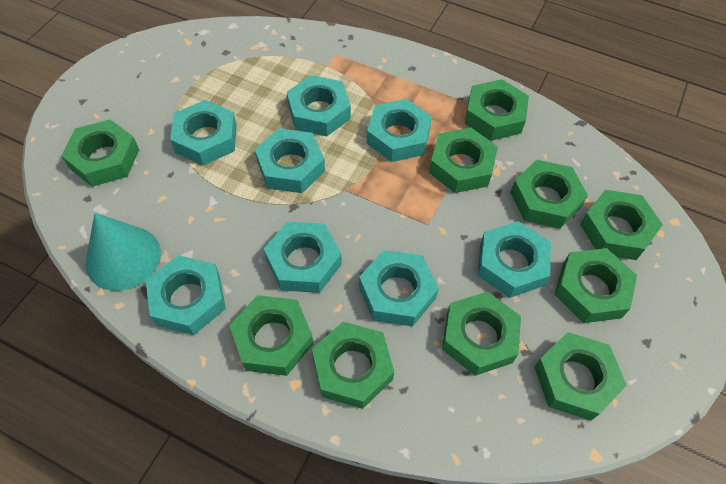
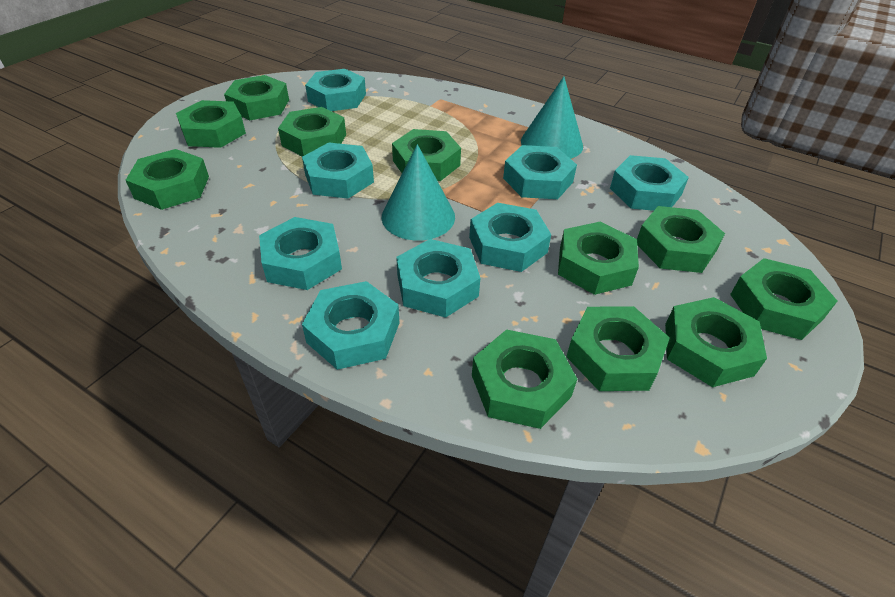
green nut: 10 -> 11
turquoise cone: 1 -> 2

